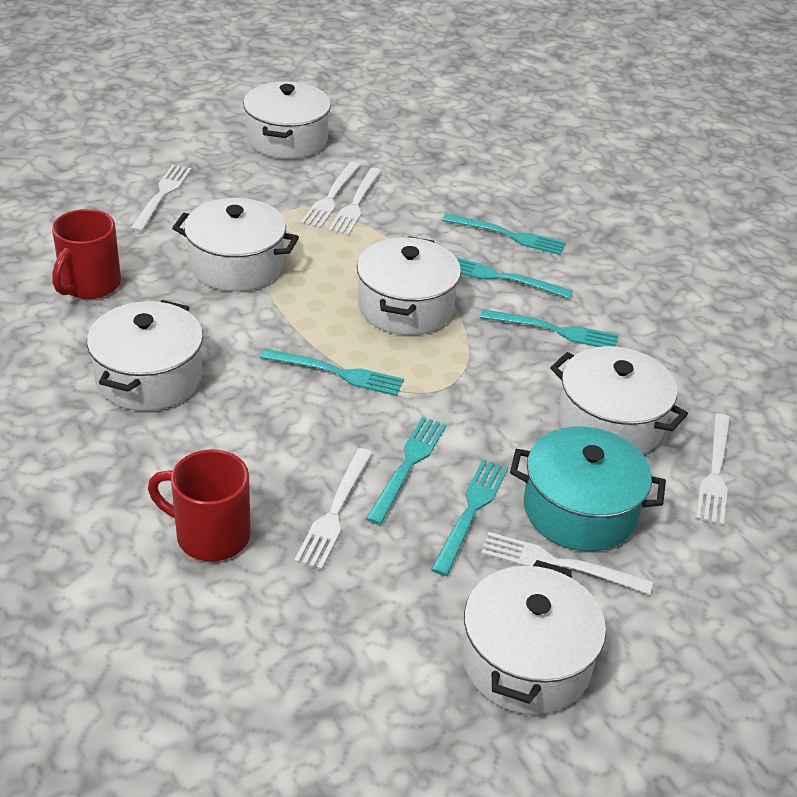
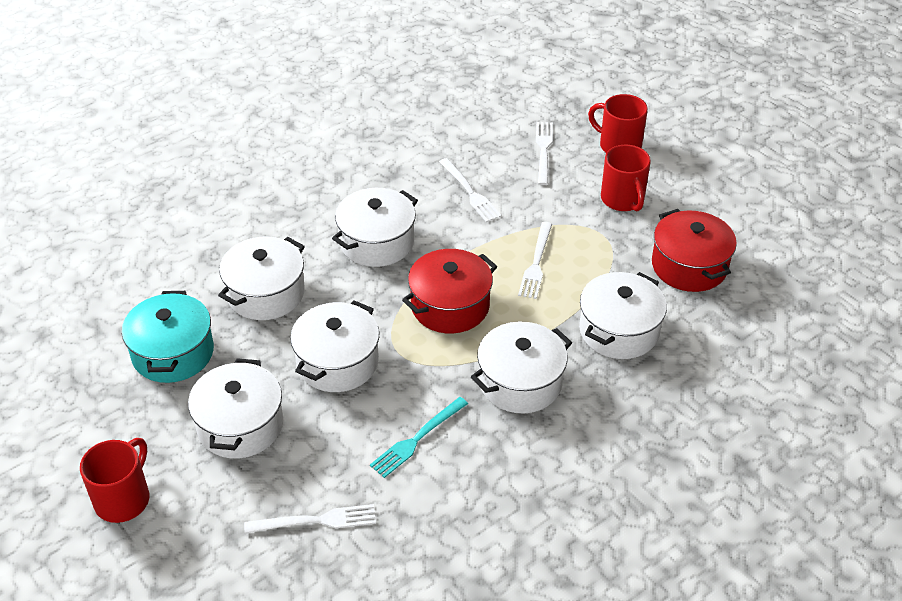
red mug: 2 -> 3
red pot: 0 -> 2
turquoise fork: 6 -> 1
white fork: 6 -> 4

